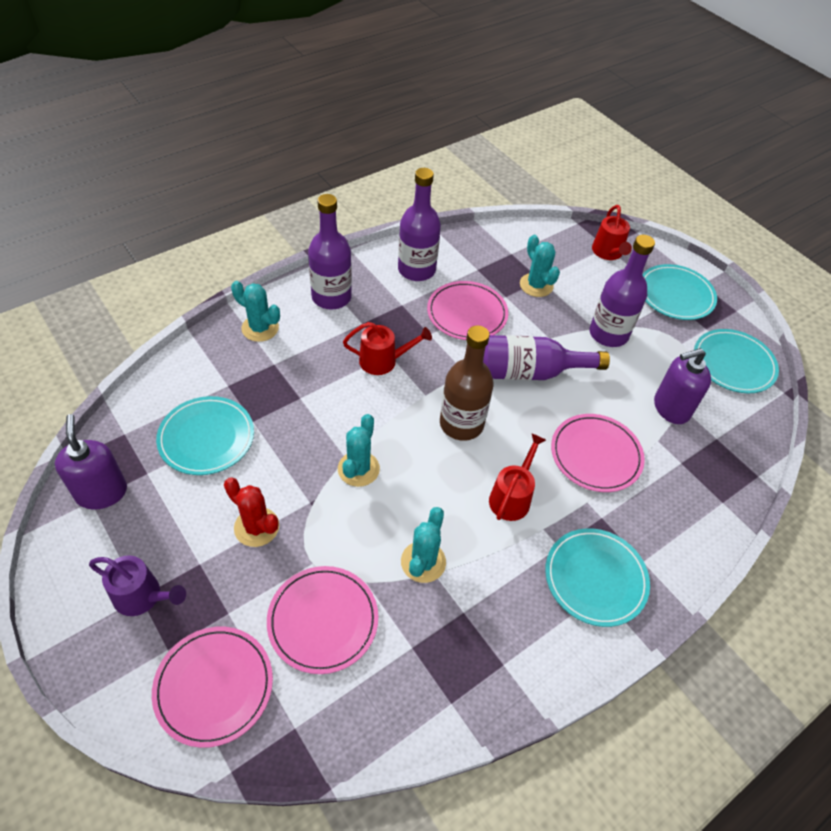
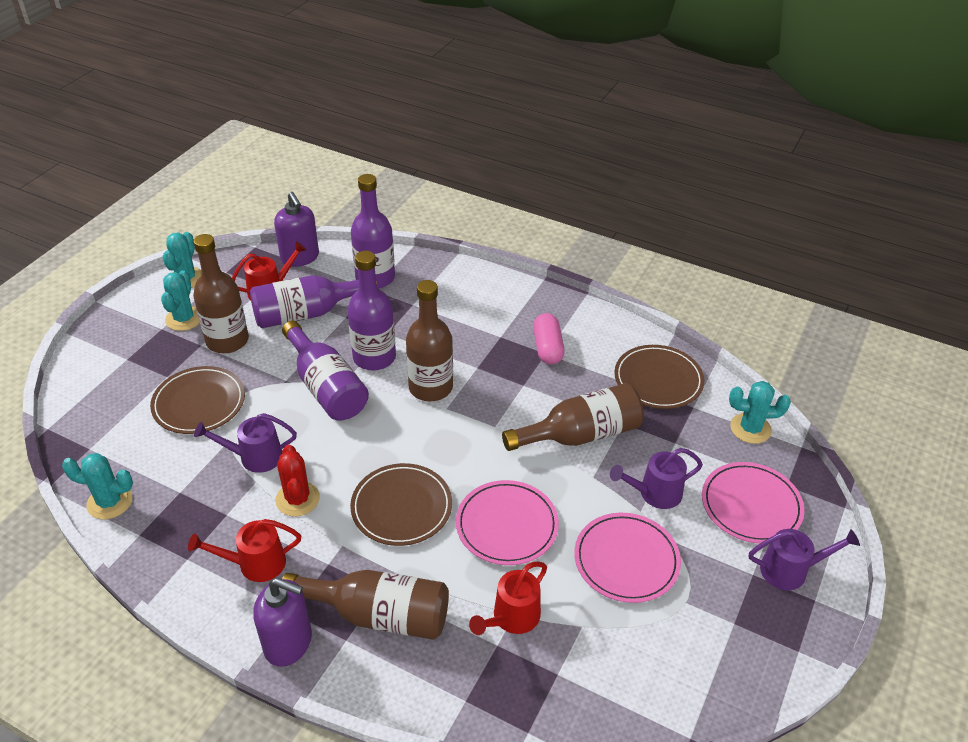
brown bottle: 1 -> 4
brown plate: 0 -> 3
pink capsule: 0 -> 1
pink plate: 4 -> 3
purple watering can: 1 -> 3
turquoise plate: 4 -> 0

